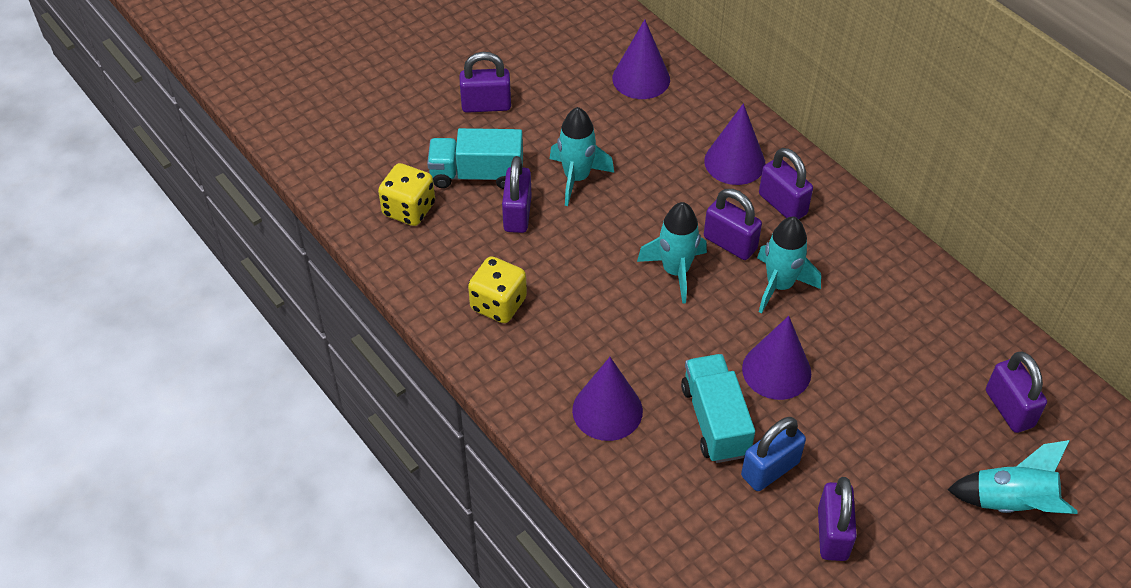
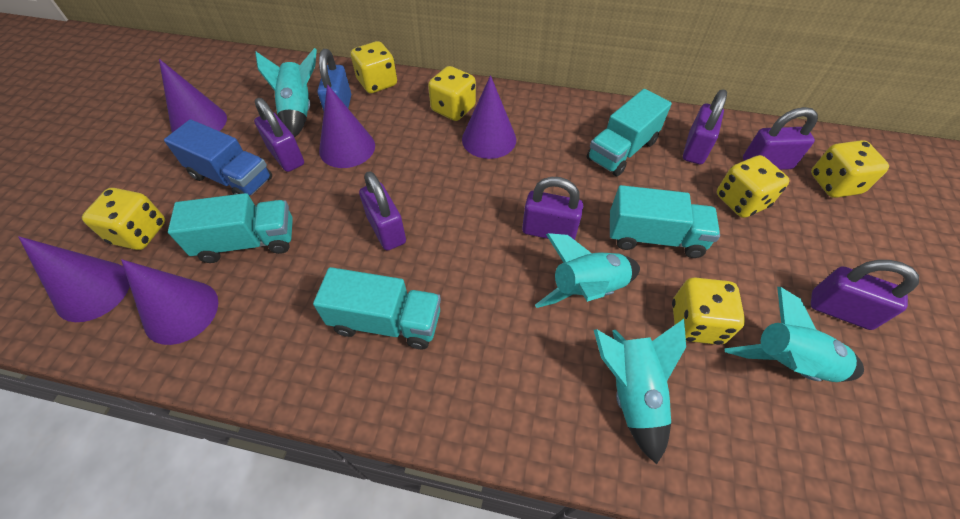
blue truck: 0 -> 1
purple cone: 4 -> 5
turquoise truck: 2 -> 4
yellow dice: 2 -> 6

